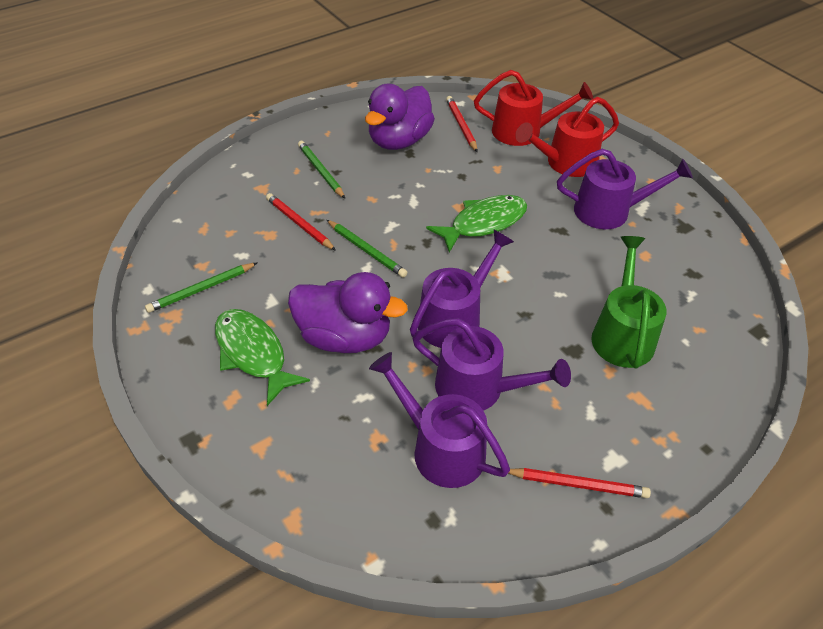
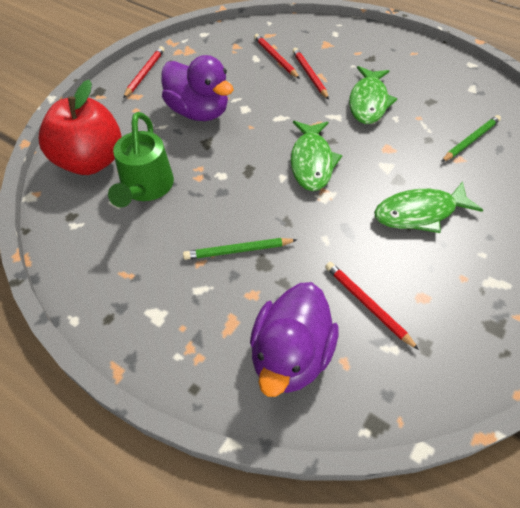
green fish: 2 -> 3
green pencil: 3 -> 2
purple watering can: 4 -> 0
red apple: 0 -> 1
red pencil: 3 -> 4
red watering can: 2 -> 0

